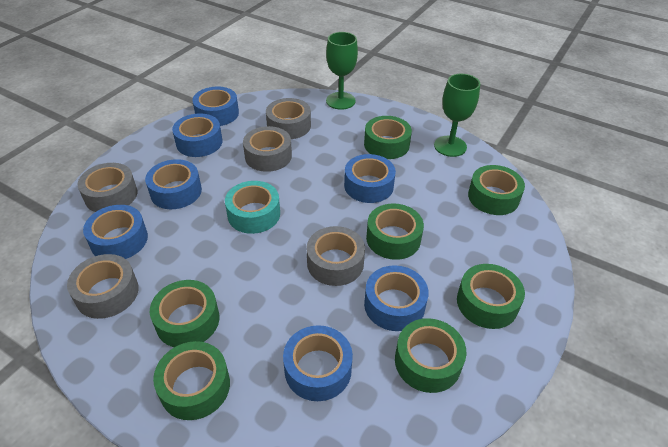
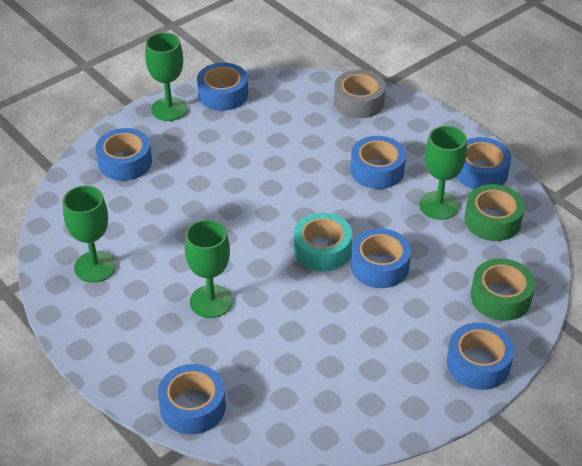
green goblet: 2 -> 4
green tape: 7 -> 2
grey tape: 5 -> 1

